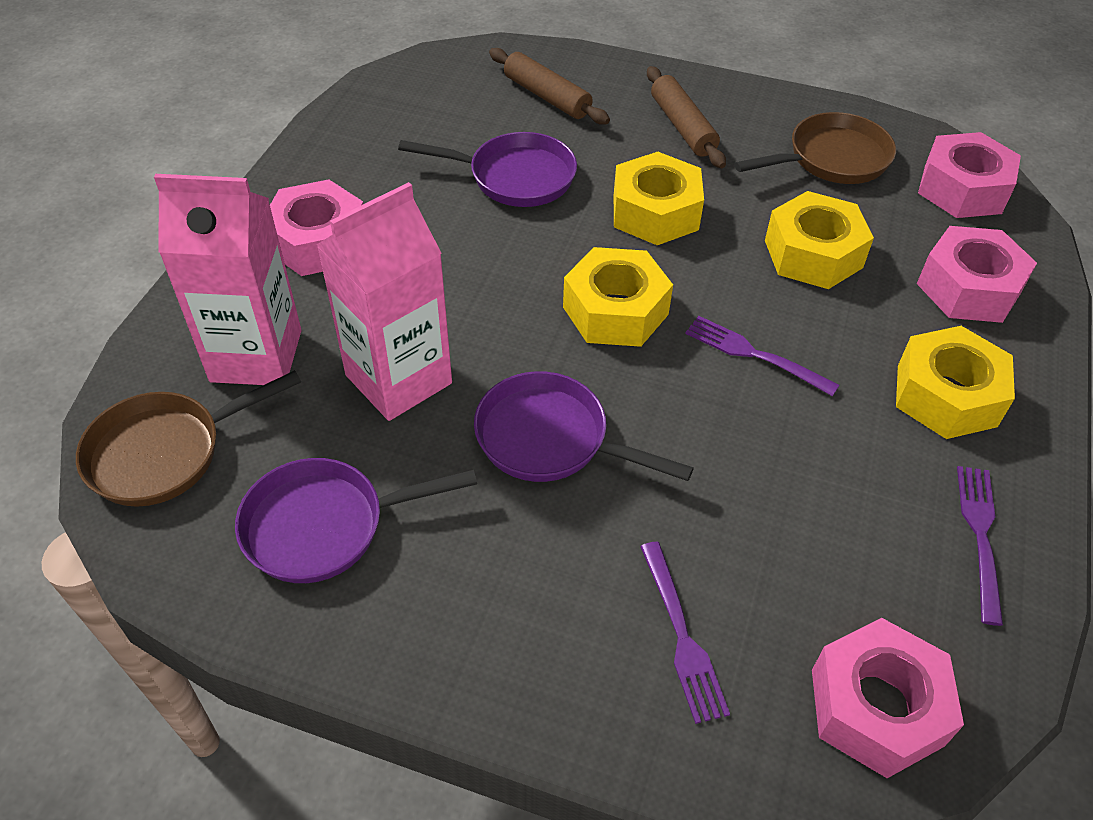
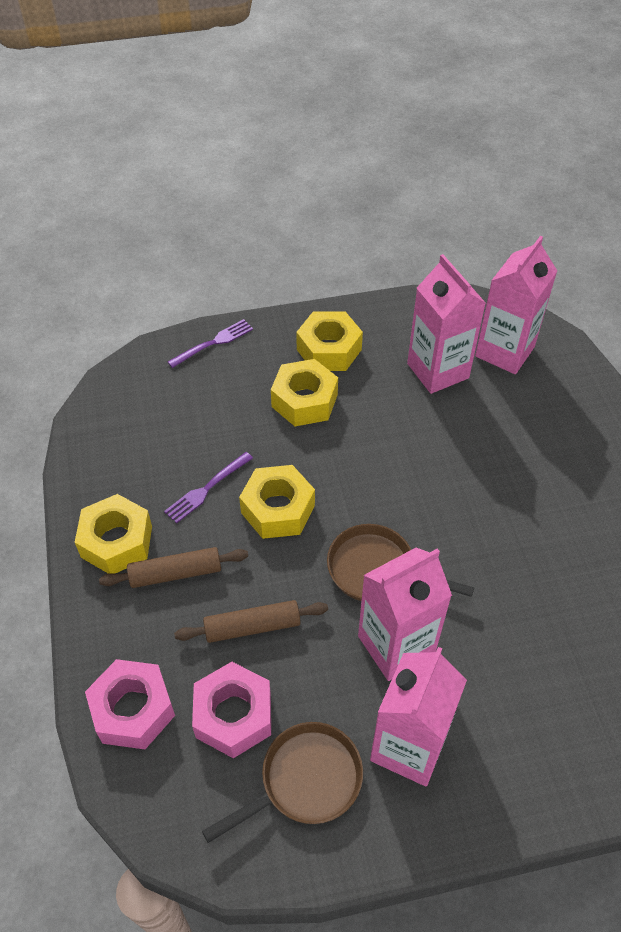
pink carton: 2 -> 4
pink nut: 4 -> 2
purple fork: 3 -> 2
purple pan: 3 -> 0

